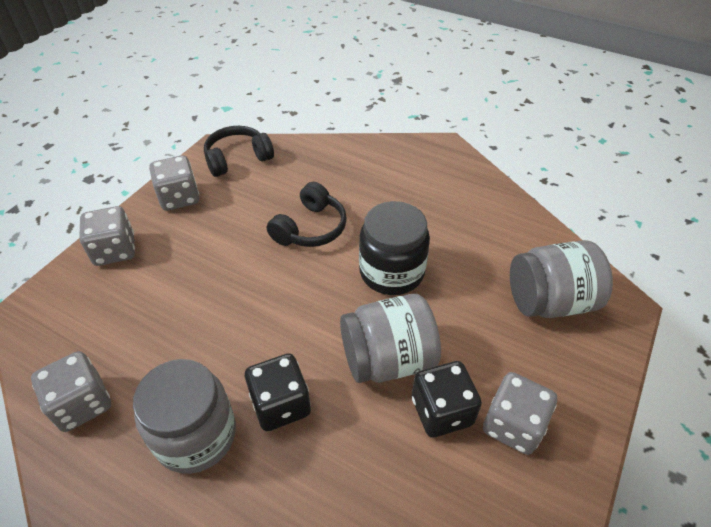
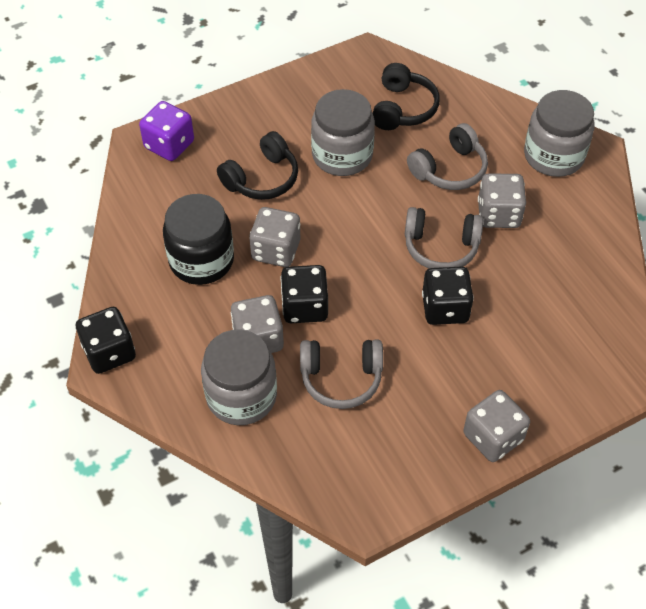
black dice: 2 -> 3
grey headphones: 0 -> 3
purple dice: 0 -> 1

